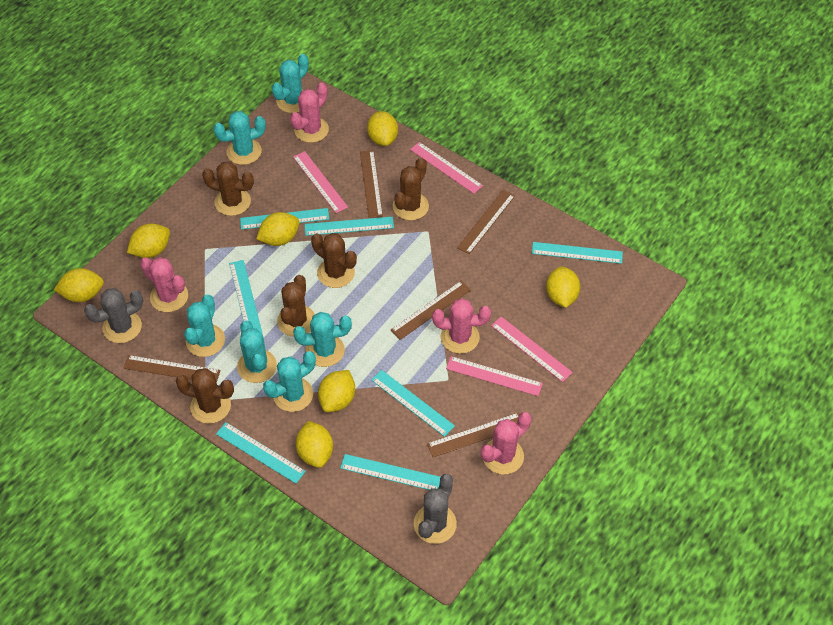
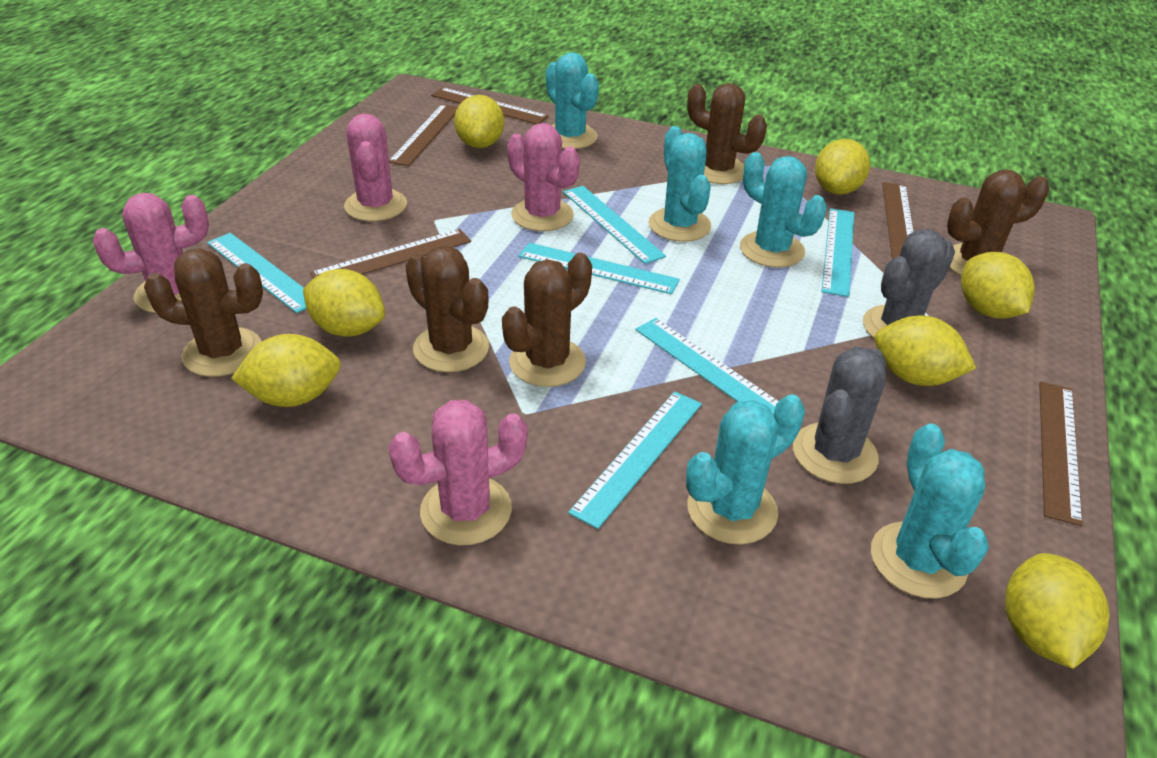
pink ruler: 4 -> 0
turquoise cactus: 6 -> 5
turquoise ruler: 7 -> 6

